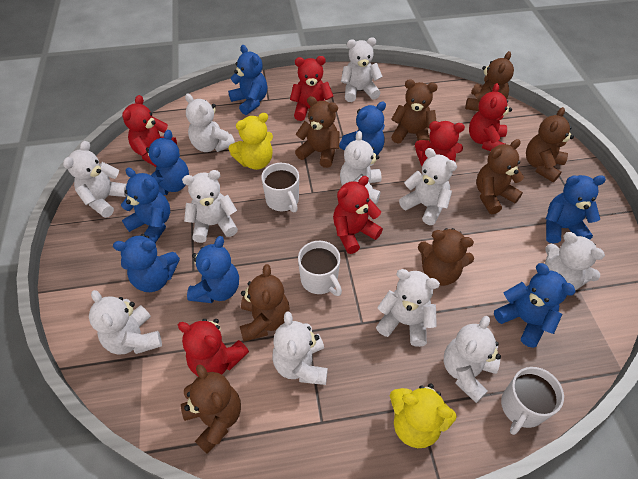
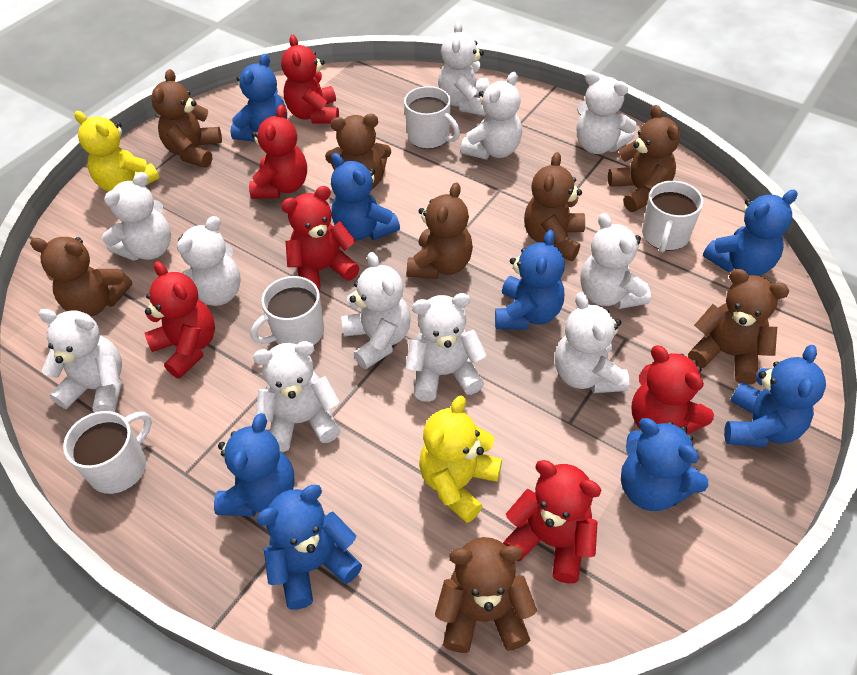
white mug: 3 -> 4

